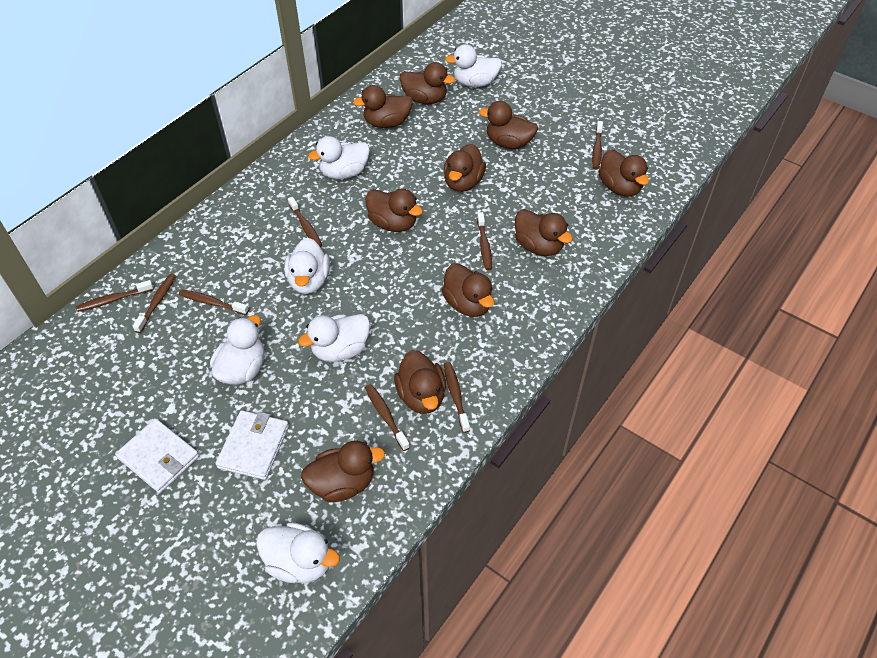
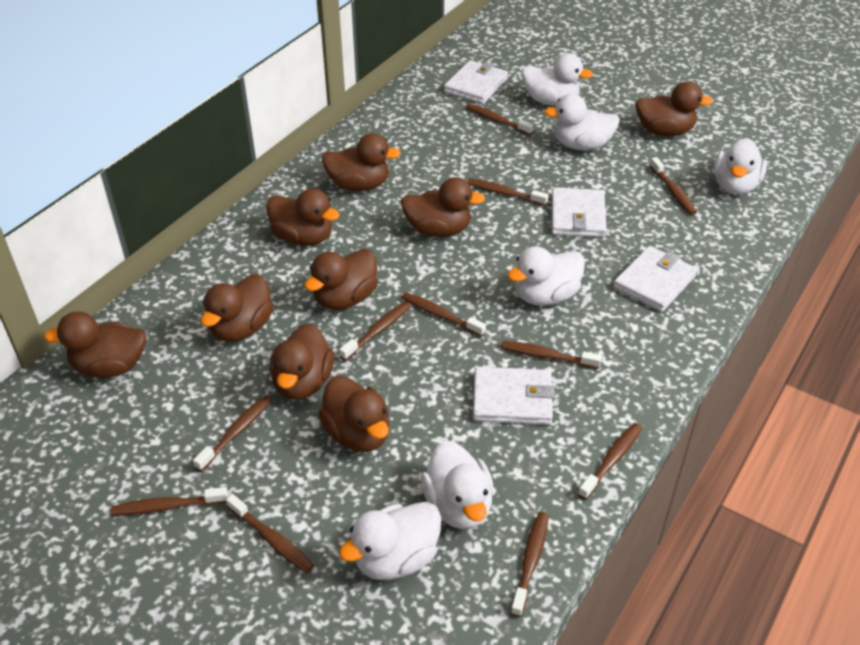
brown duck: 10 -> 9
brown toothbrush: 8 -> 11
white wallet: 2 -> 4

